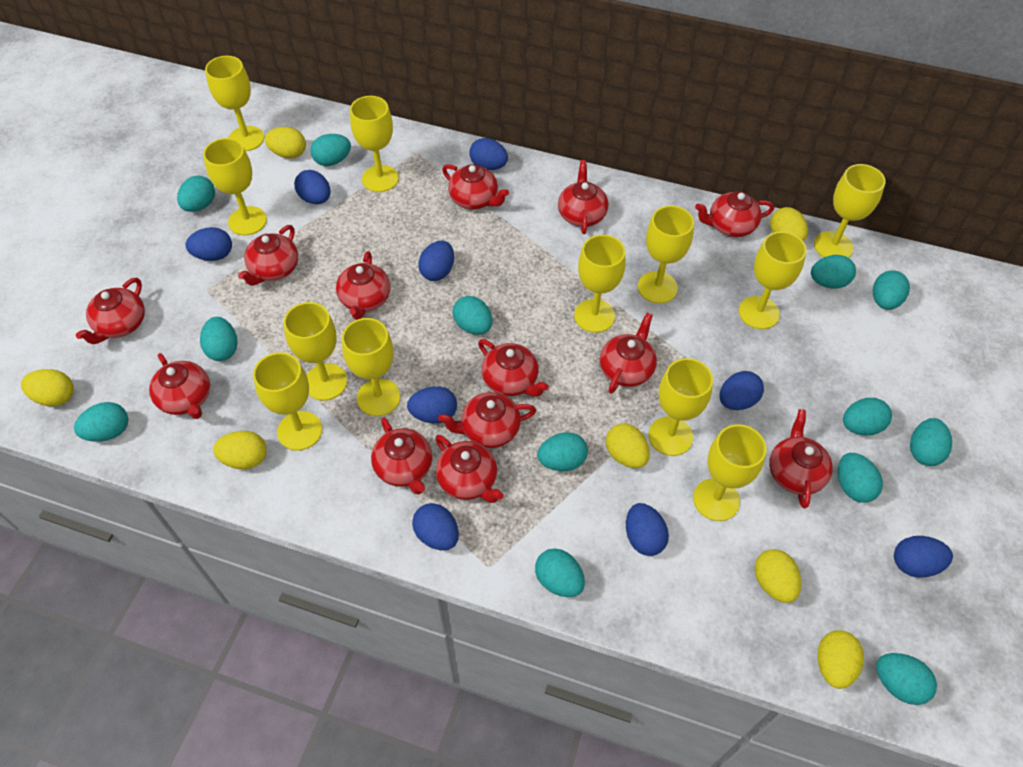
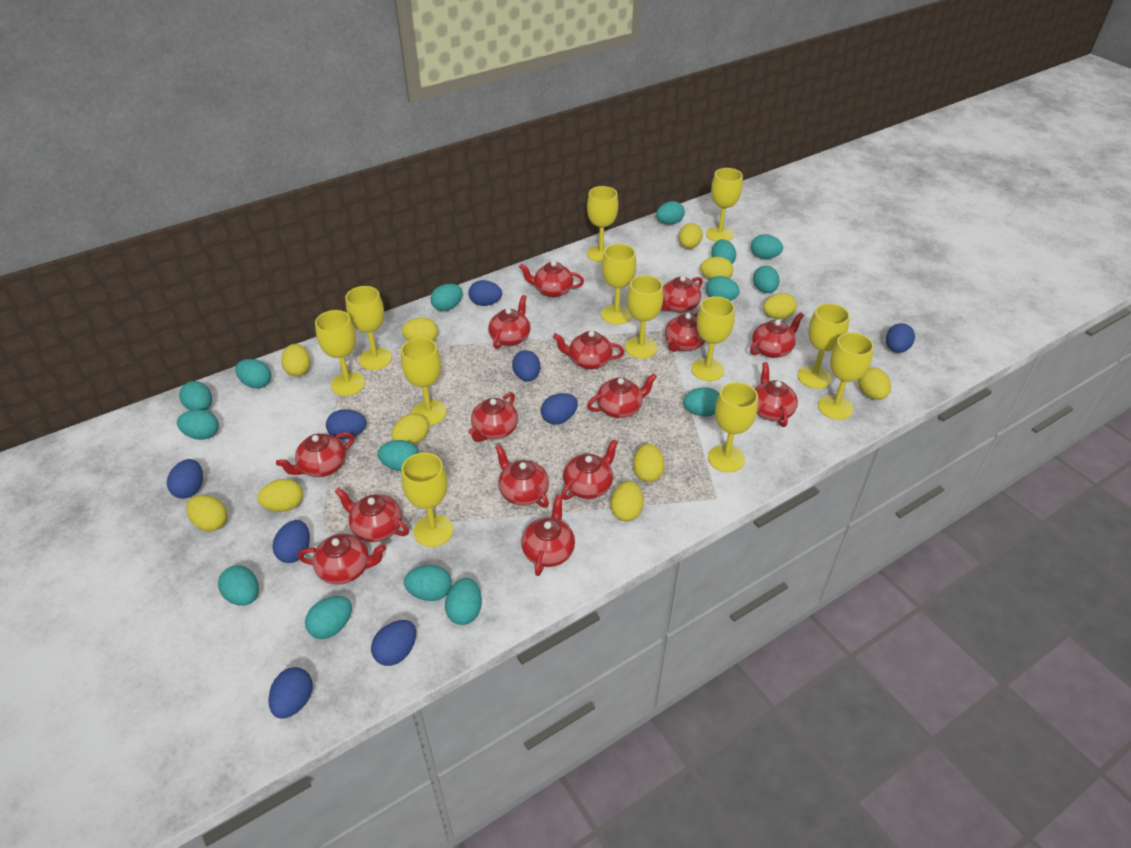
red teapot: 13 -> 15
turquoise egg: 13 -> 15
yellow egg: 7 -> 11

